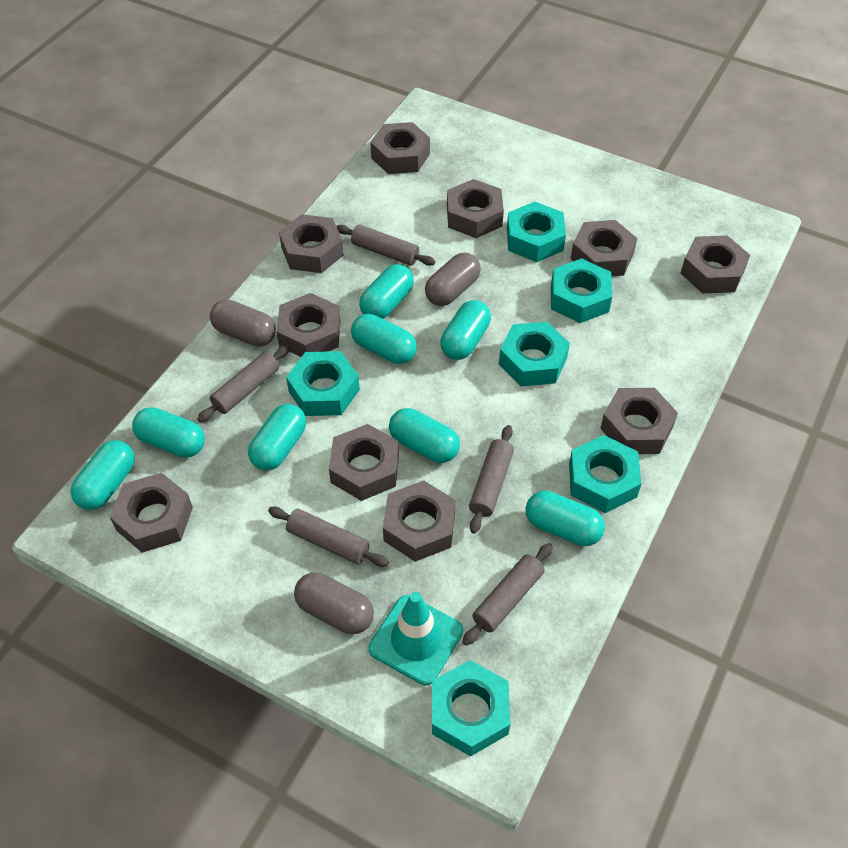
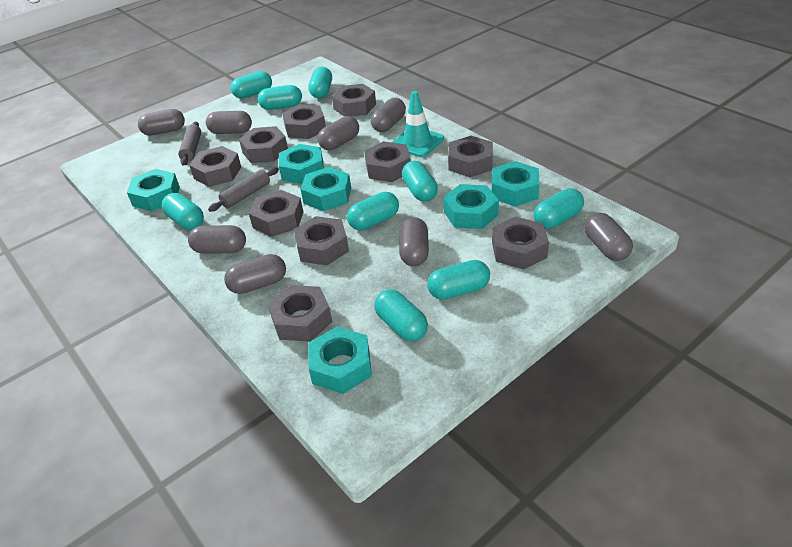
grey capsule: 3 -> 8
grey rolling pin: 5 -> 2
turquoise capsule: 8 -> 9

